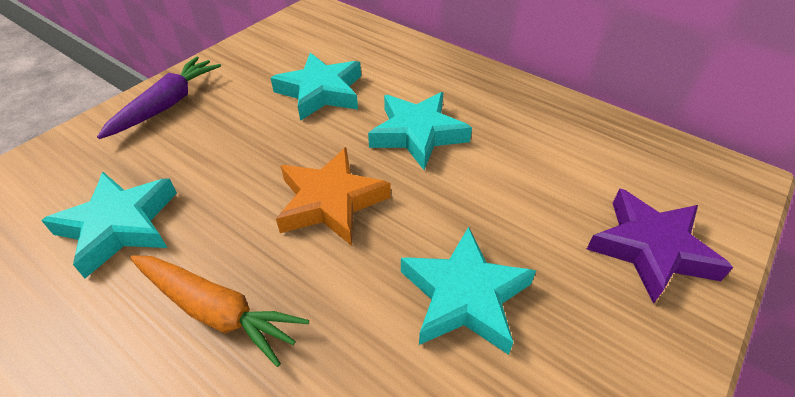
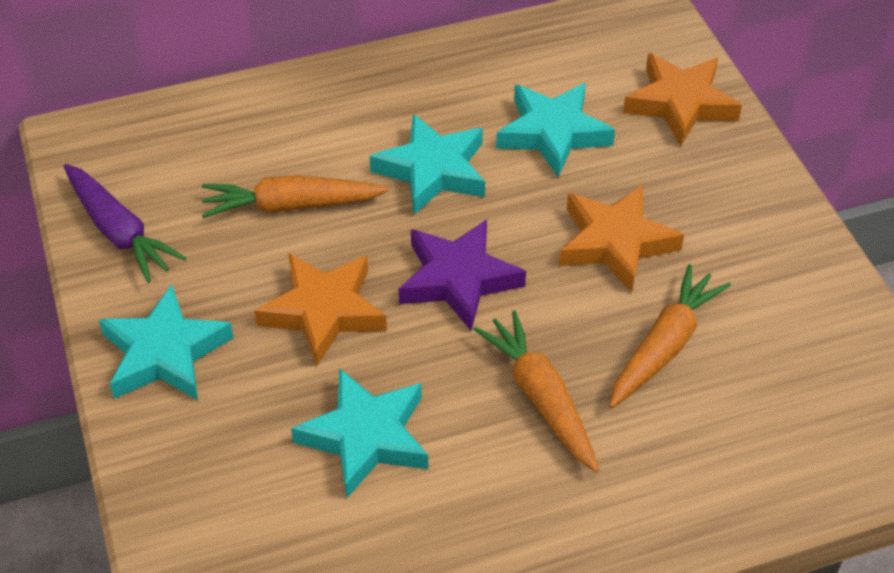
orange carrot: 1 -> 3
orange star: 1 -> 3

